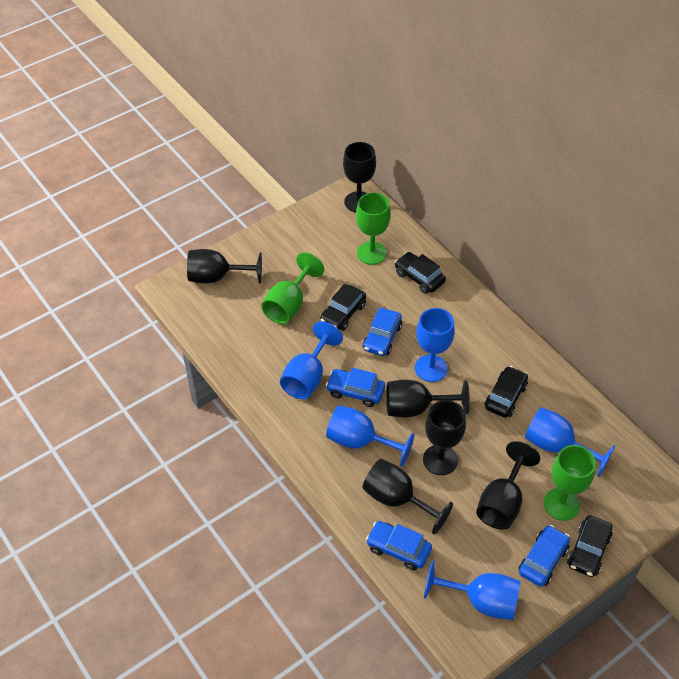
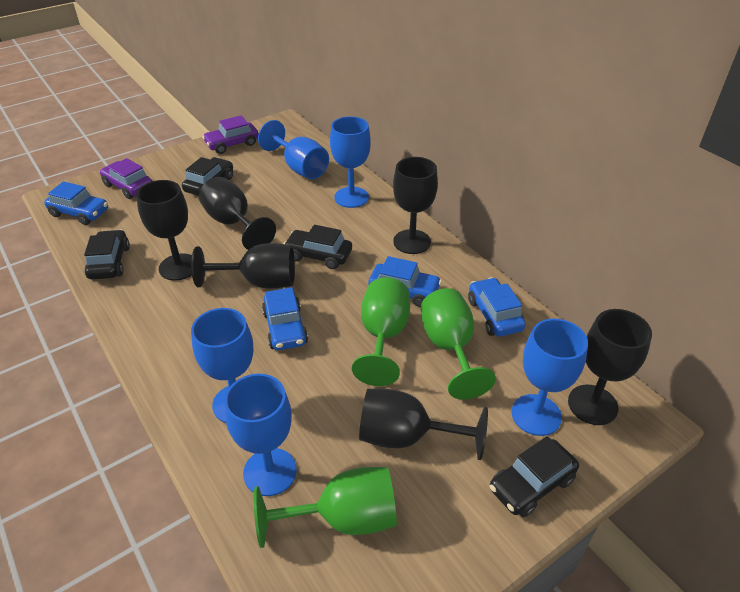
purple car: 0 -> 2

